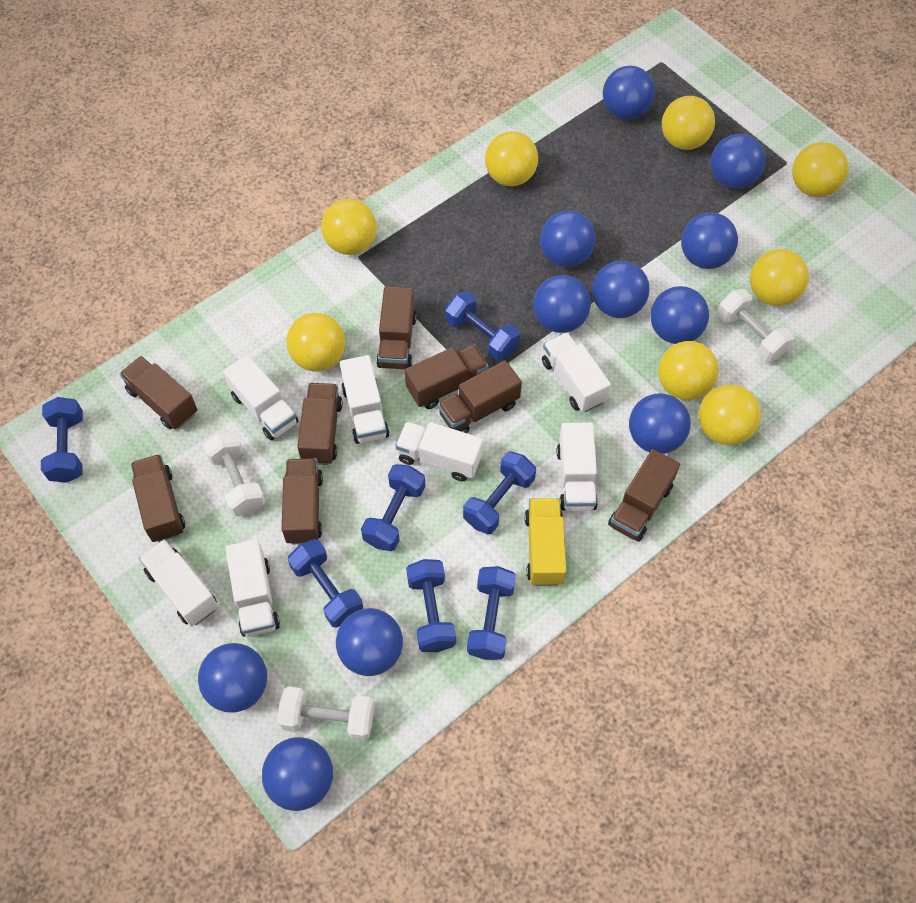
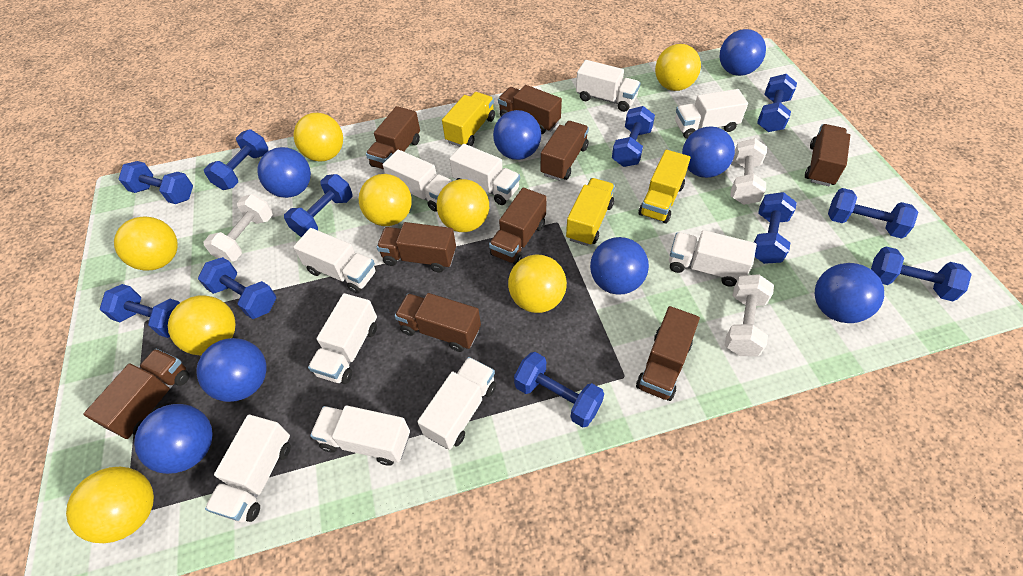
blue ball: 11 -> 8
blue dumbbell: 7 -> 11
brown truck: 8 -> 9
white truck: 7 -> 10
yellow truck: 1 -> 3

